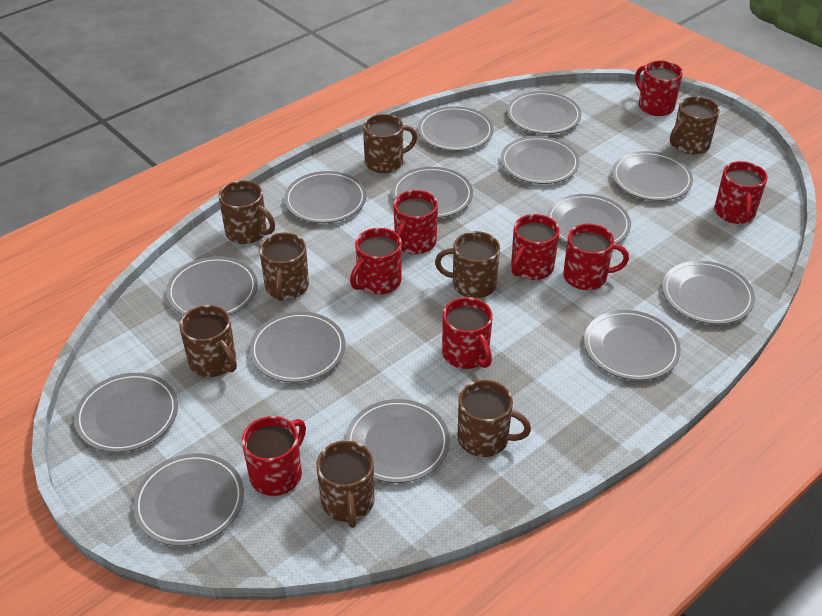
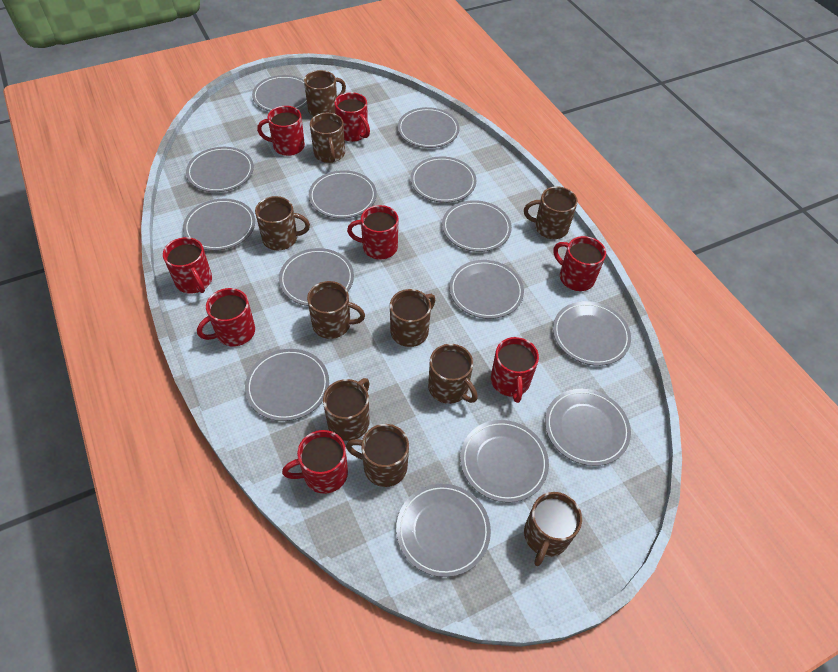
brown mug: 8 -> 10

